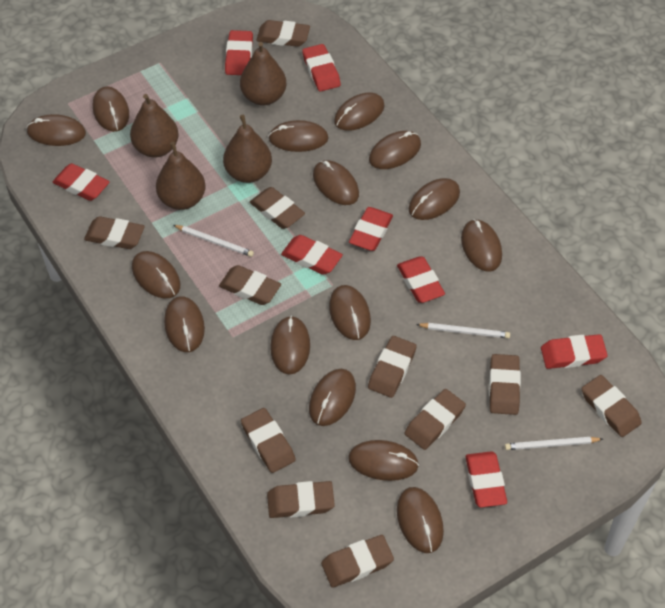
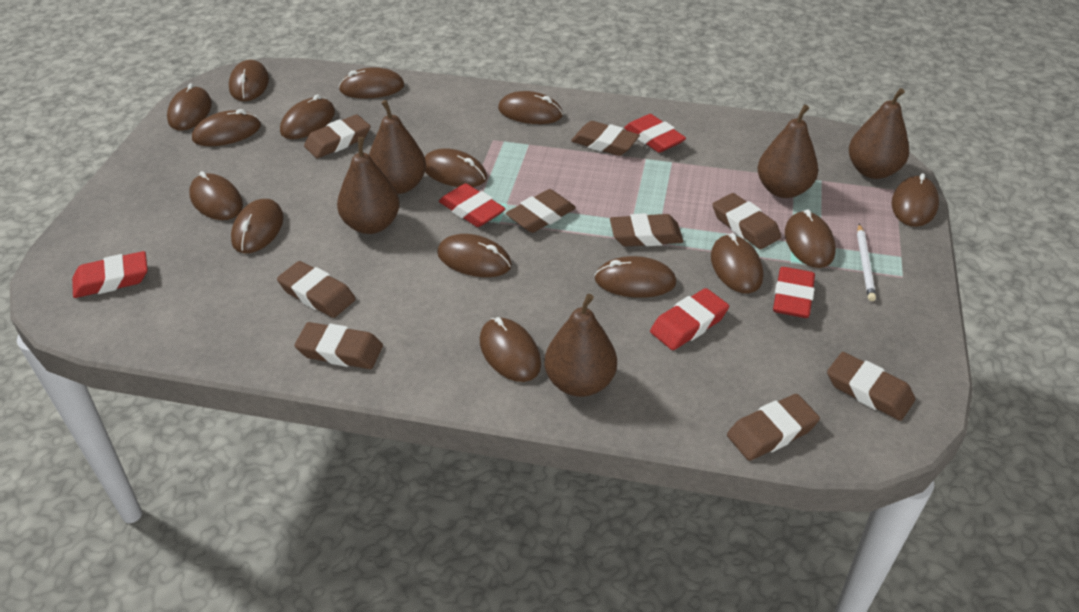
brown eraser: 11 -> 9
brown pear: 4 -> 5
red eraser: 8 -> 5
white pencil: 3 -> 1

